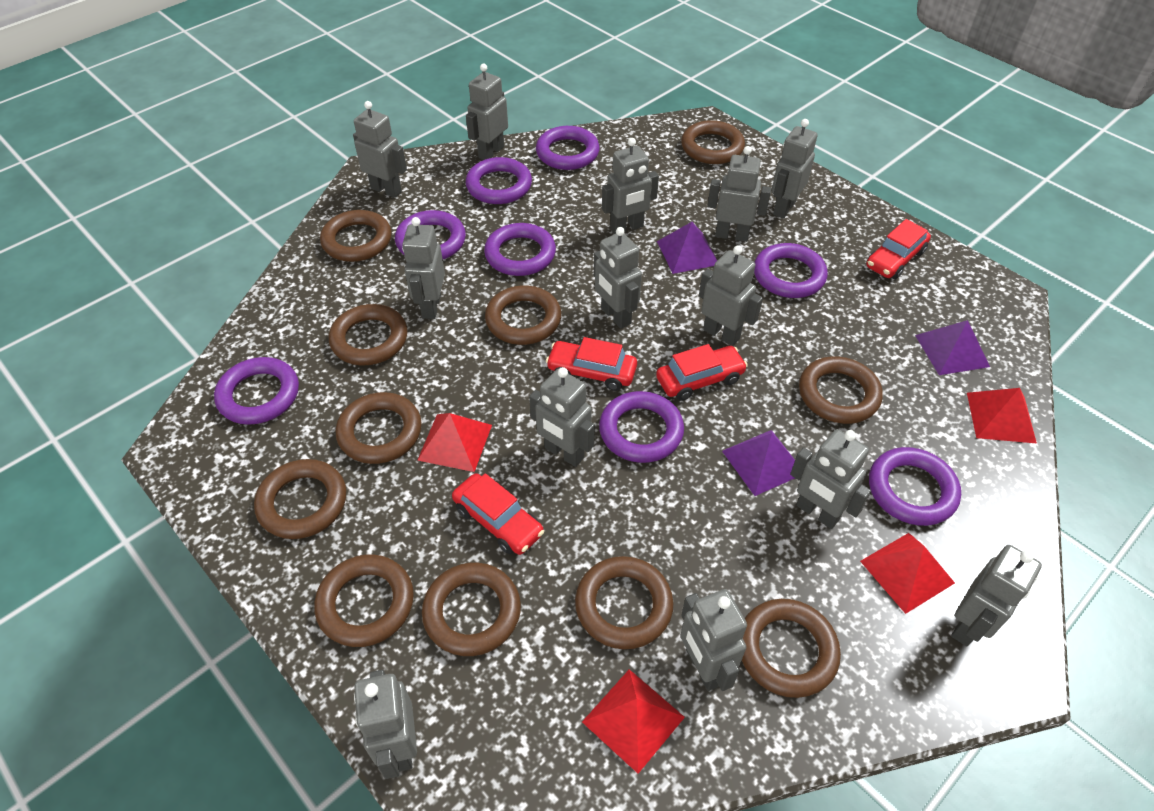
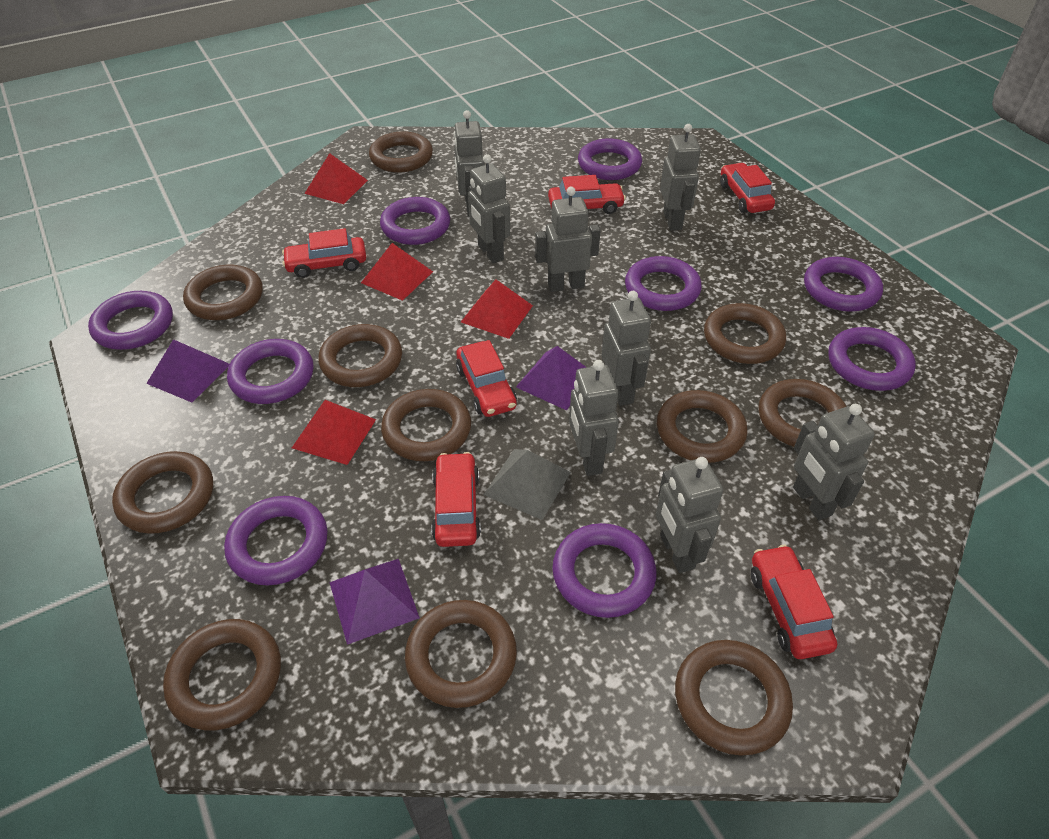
grey pyramid: 0 -> 1
grey robot: 13 -> 8
purple ring: 8 -> 9
red car: 4 -> 6

